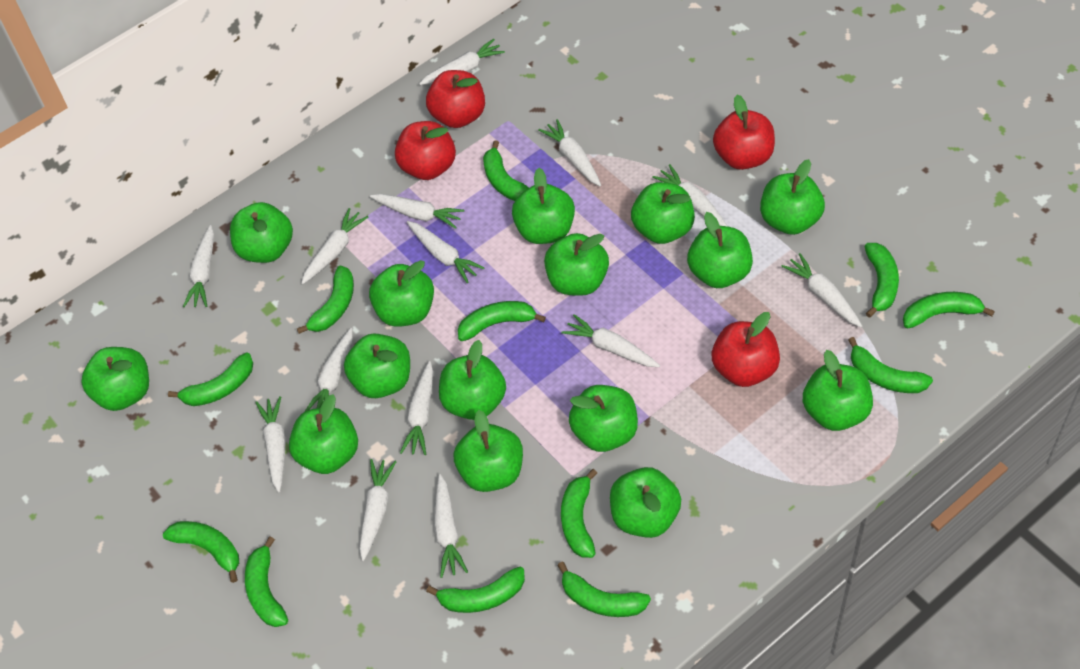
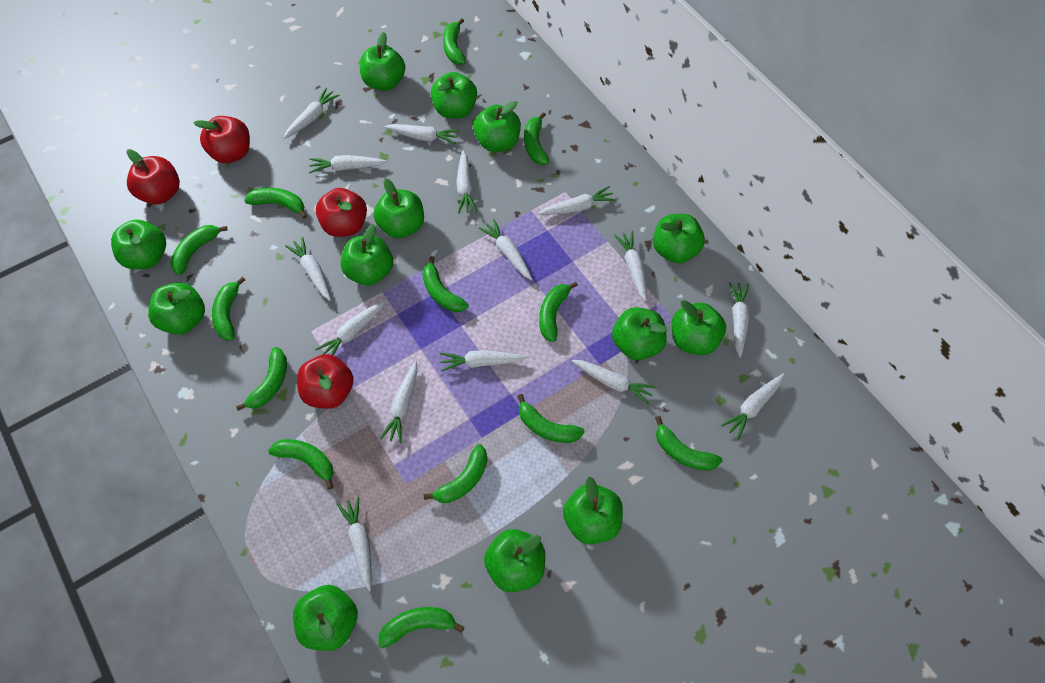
green apple: 15 -> 13
green banana: 12 -> 13
white carrot: 14 -> 15

